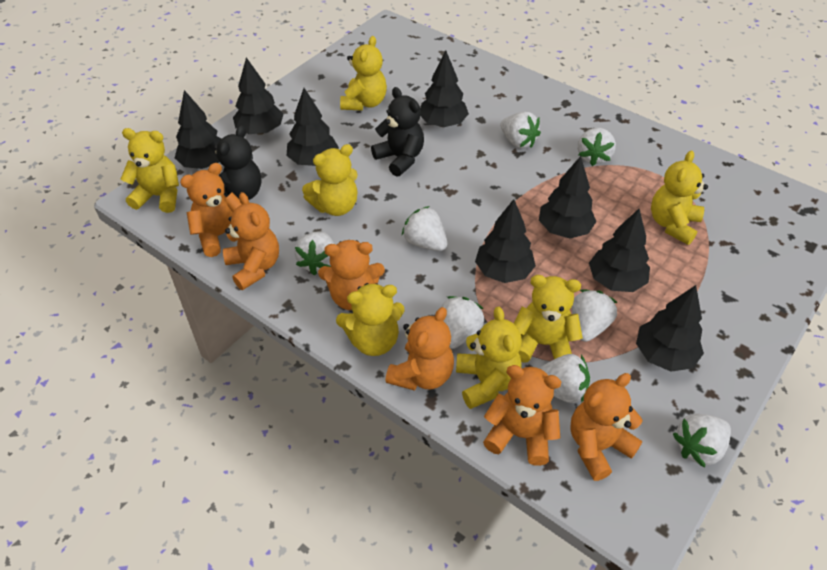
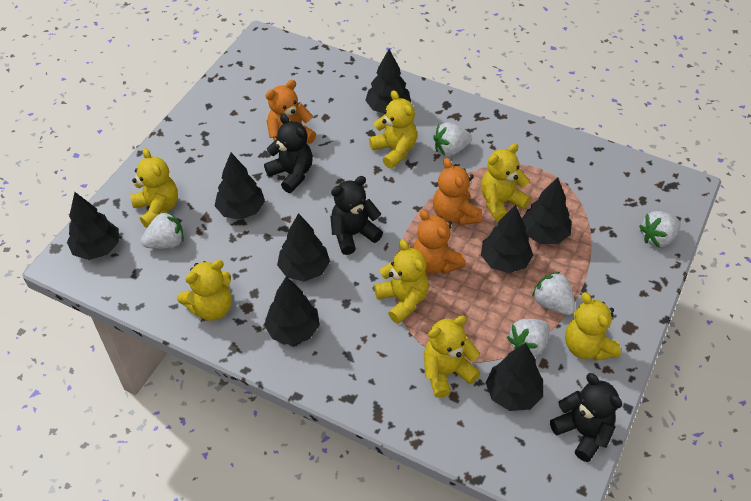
black teddy bear: 2 -> 3
orange teddy bear: 6 -> 3
white strawberry: 8 -> 5

